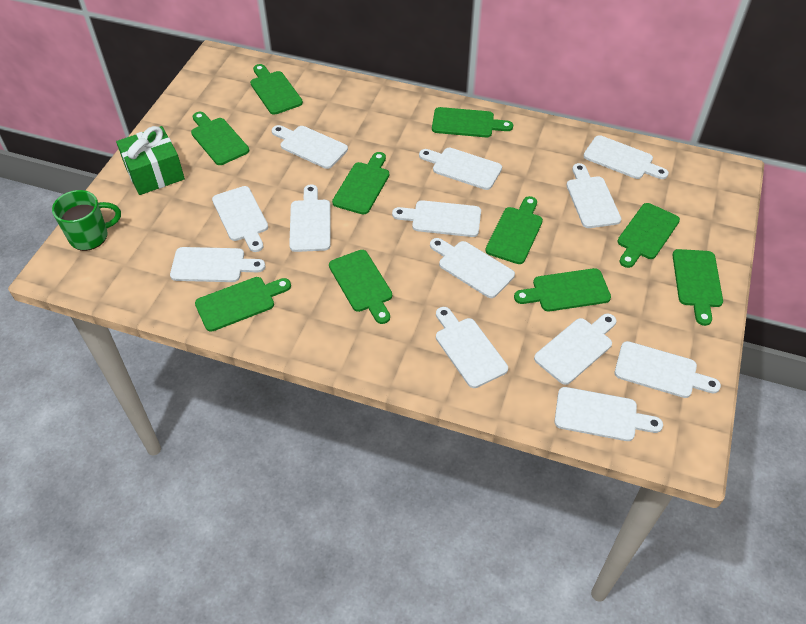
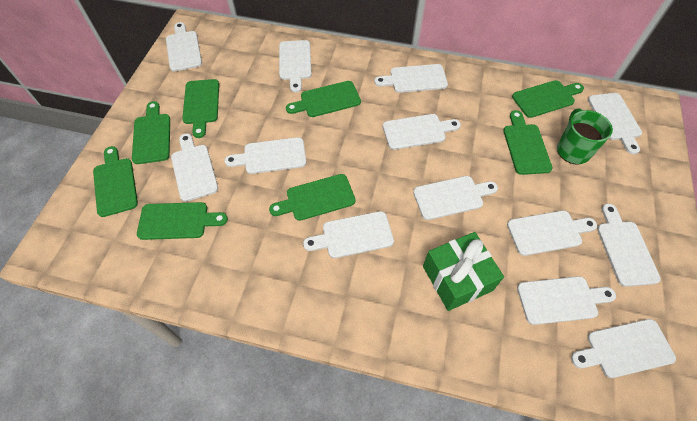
green cutting board: 10 -> 8

